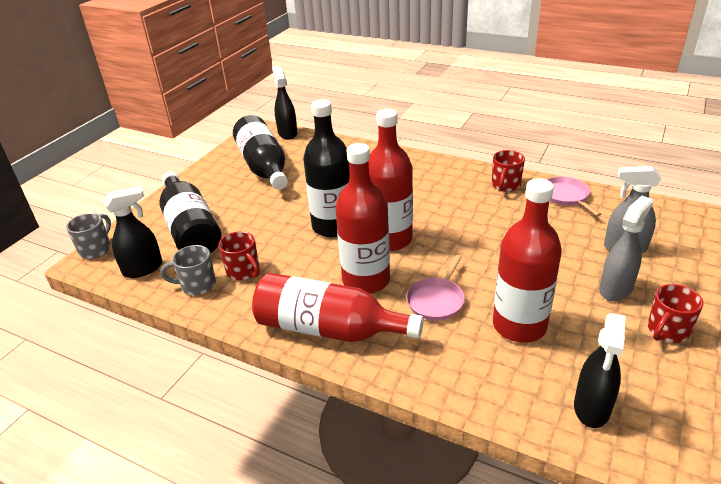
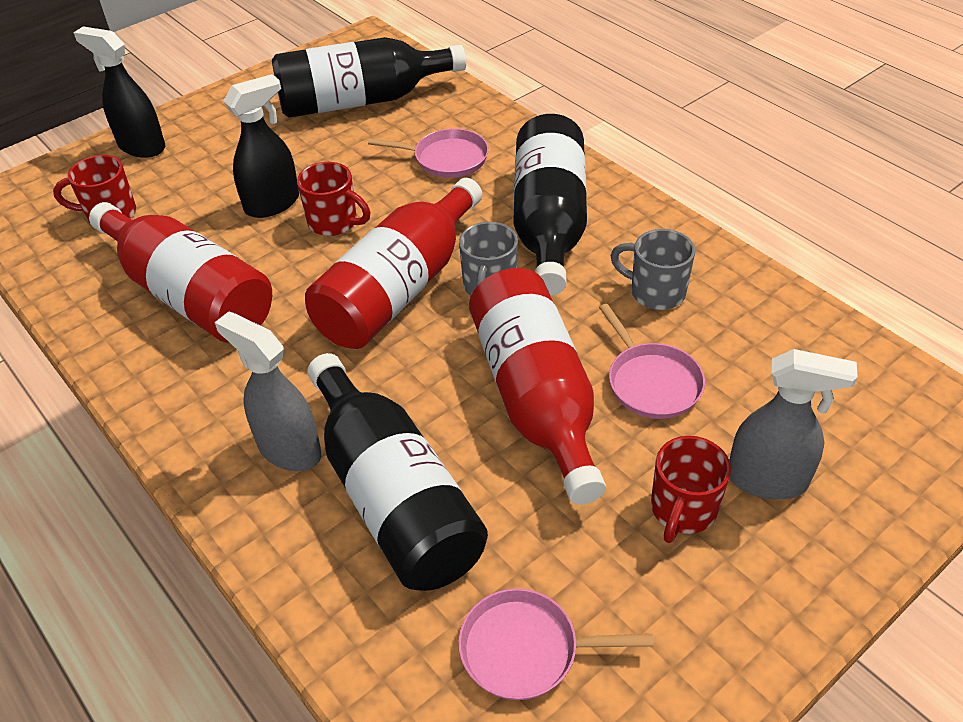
black spray bottle: 3 -> 2
pink pan: 2 -> 3
red bottle: 4 -> 3

